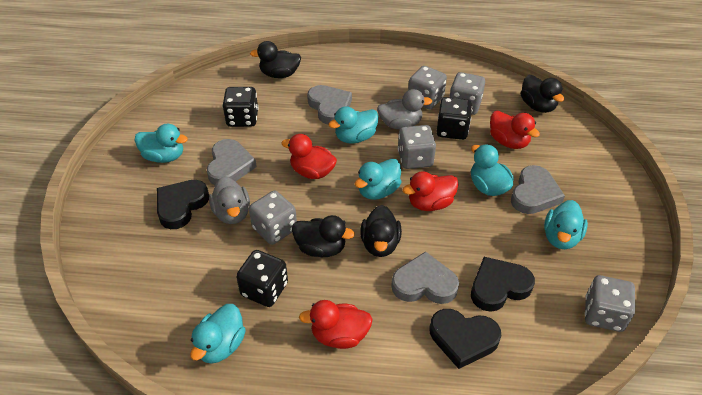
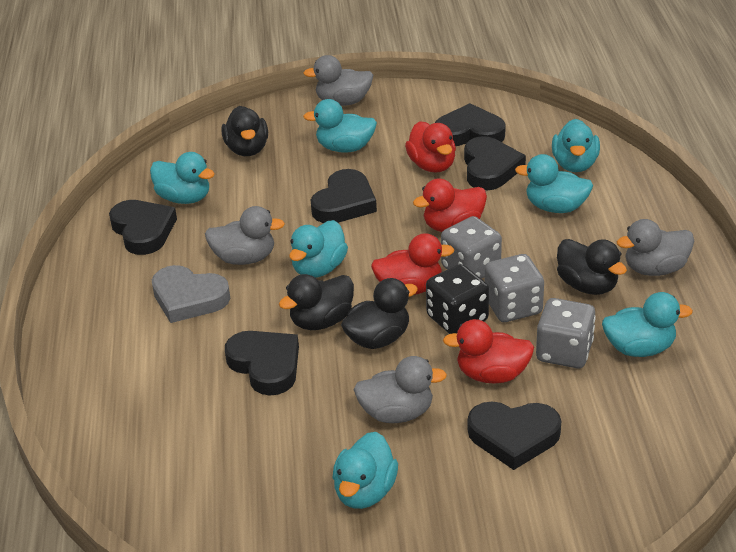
black dice: 3 -> 1
black heart: 3 -> 6
grey dice: 5 -> 3
grey duck: 2 -> 4
grey heart: 4 -> 1
turquoise duck: 6 -> 7

